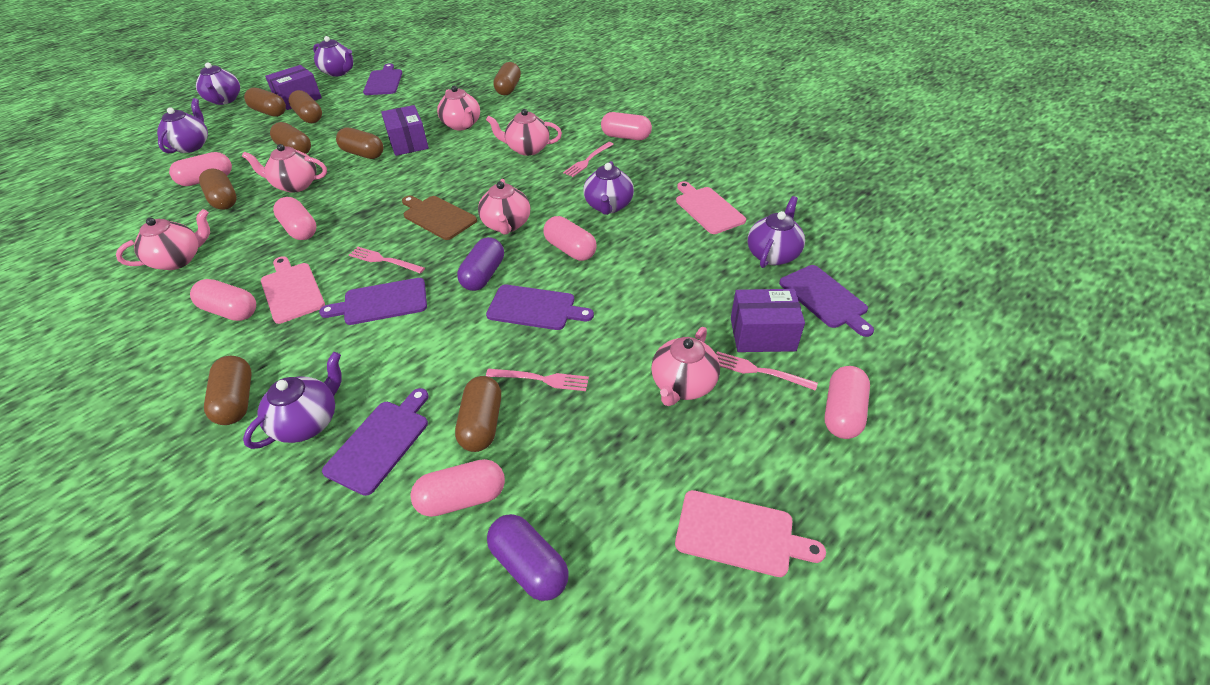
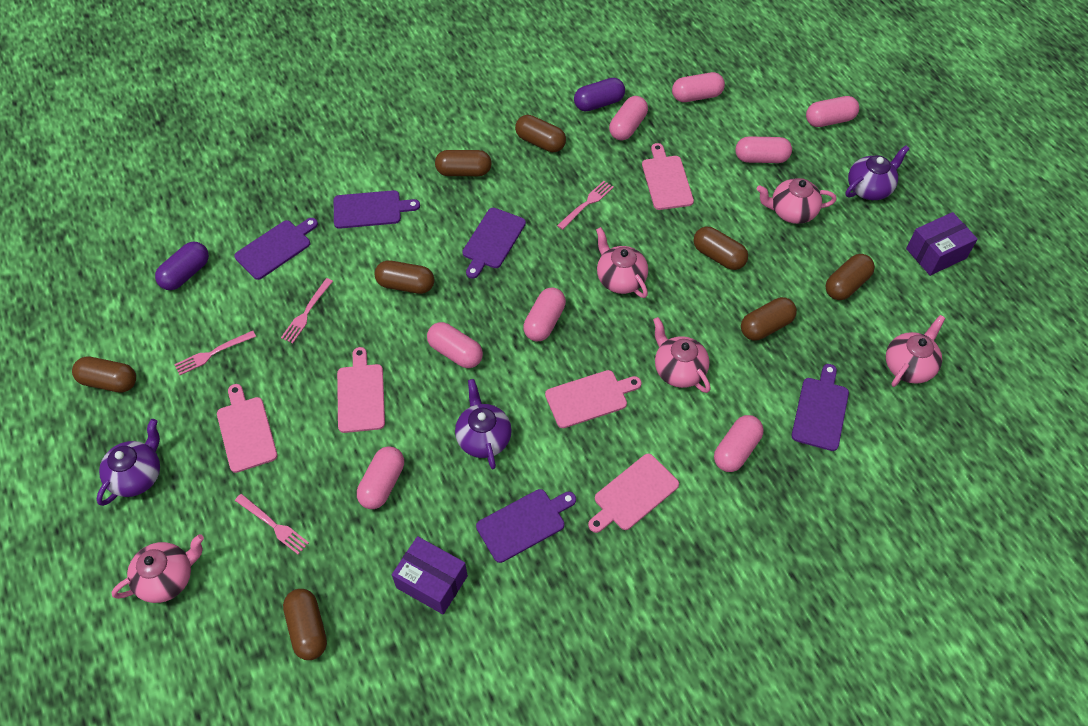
brown cutting board: 1 -> 0
pink capsule: 7 -> 8
pink cutting board: 3 -> 5
pink teapot: 6 -> 5
purple box: 3 -> 2
purple teapot: 6 -> 3

